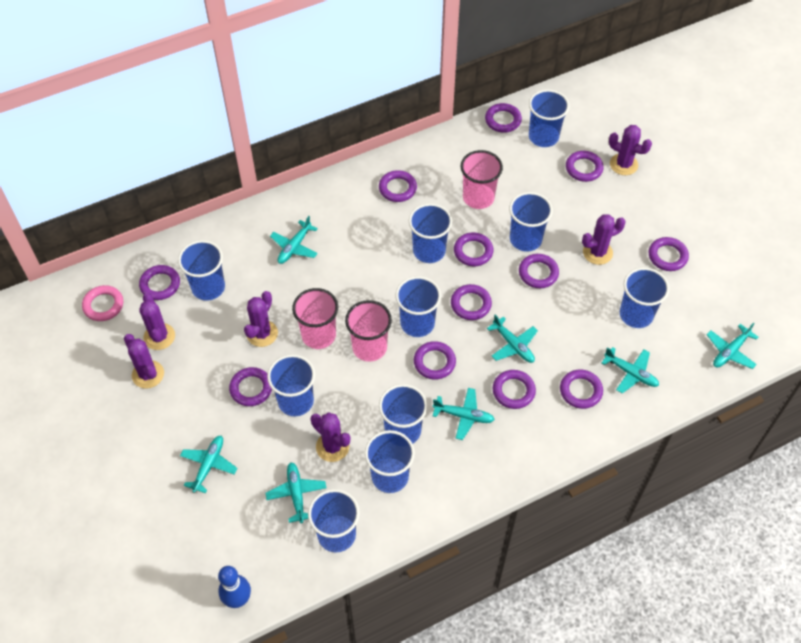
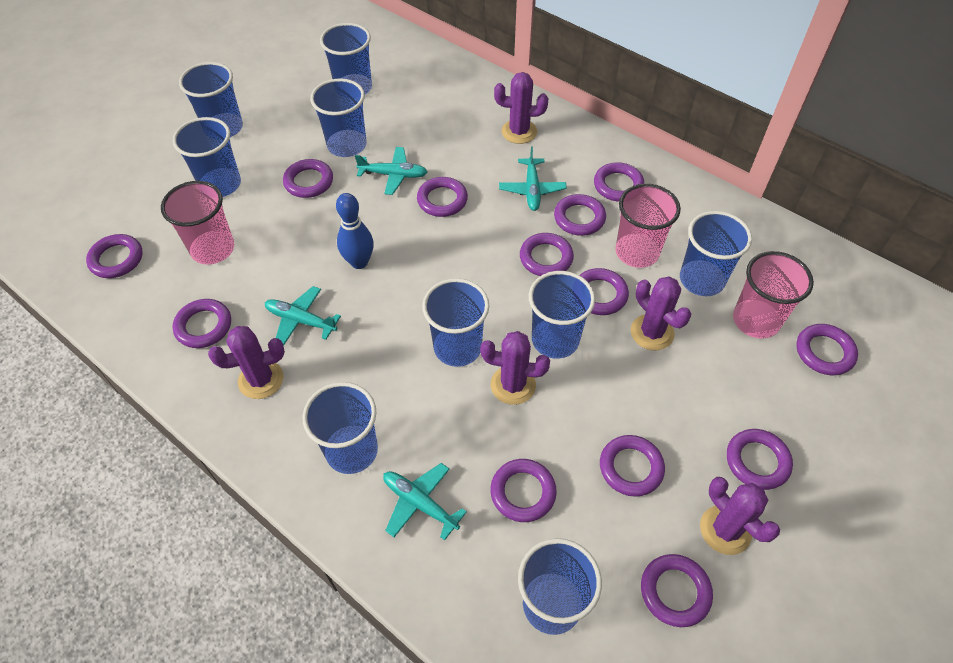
blue cup: 10 -> 9
pink ring: 1 -> 0
purple cactus: 6 -> 5
purple ring: 12 -> 13
turquoise plane: 7 -> 4

